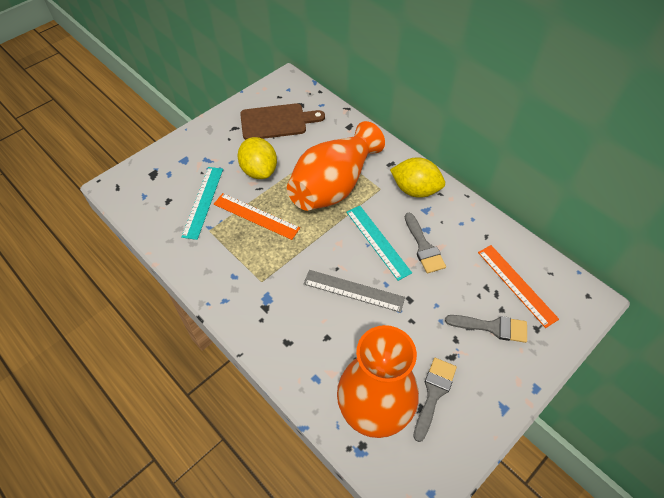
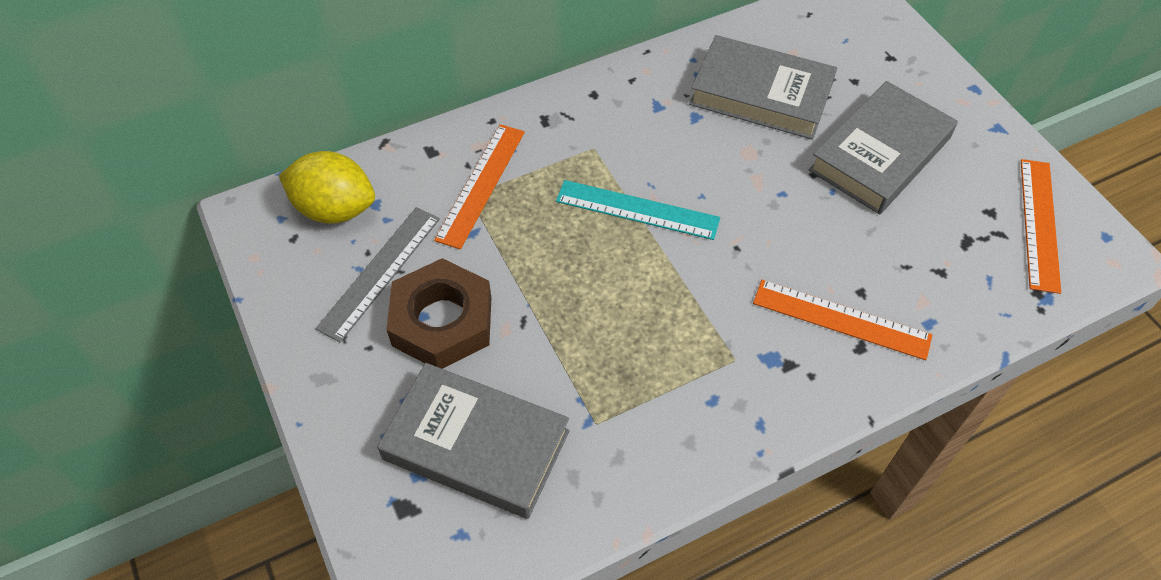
brown cutting board: 1 -> 0
brown nut: 0 -> 1
grey book: 0 -> 3
grey brush: 3 -> 0
orange ruler: 2 -> 3
orange vase: 2 -> 0
turquoise ruler: 2 -> 1
yellow lemon: 2 -> 1

